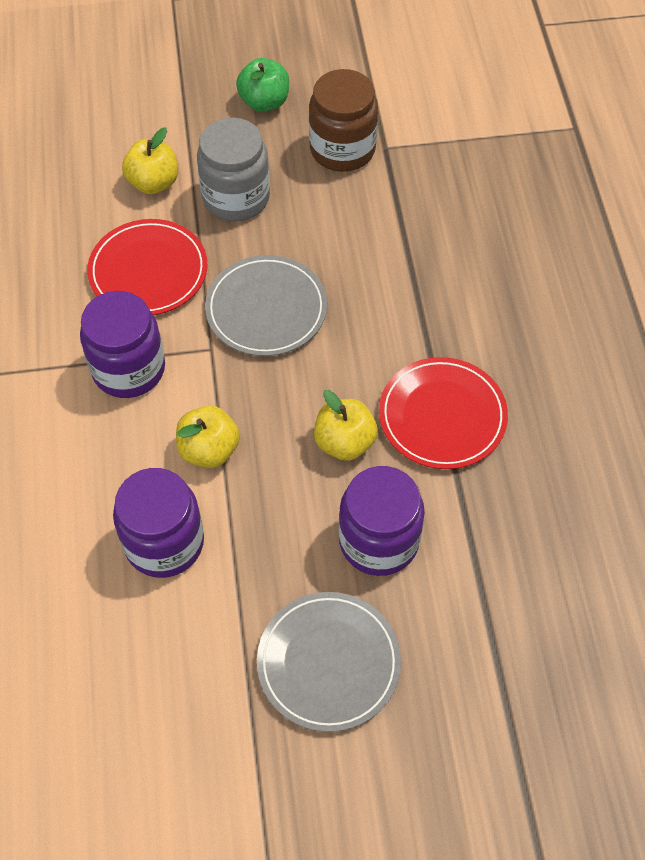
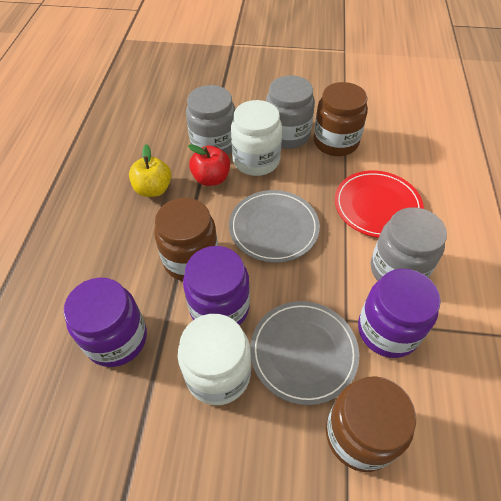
brown jar: 1 -> 3
green apple: 1 -> 0
grey jar: 1 -> 3
red apple: 0 -> 1
red plate: 2 -> 1
white jar: 0 -> 2
yellow apple: 3 -> 1

